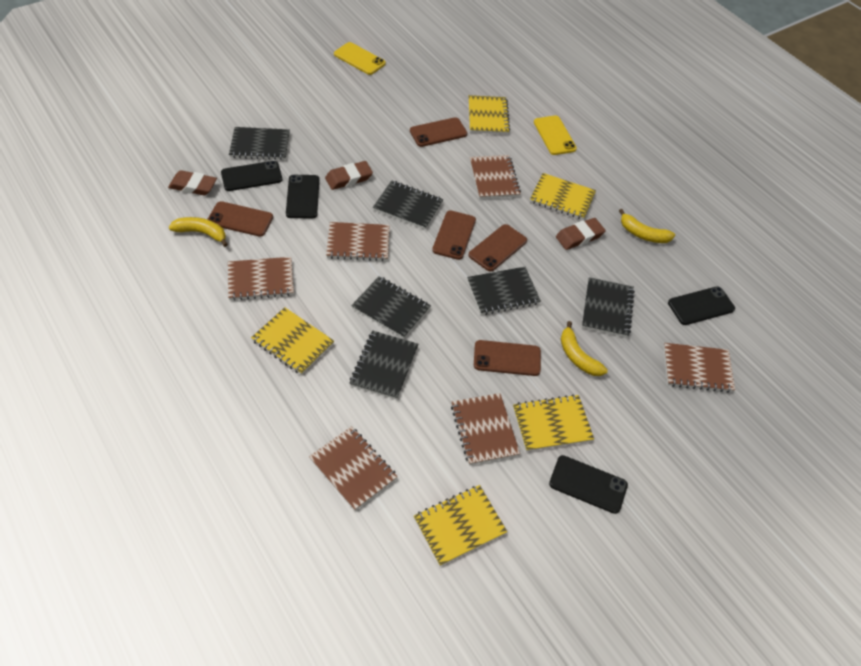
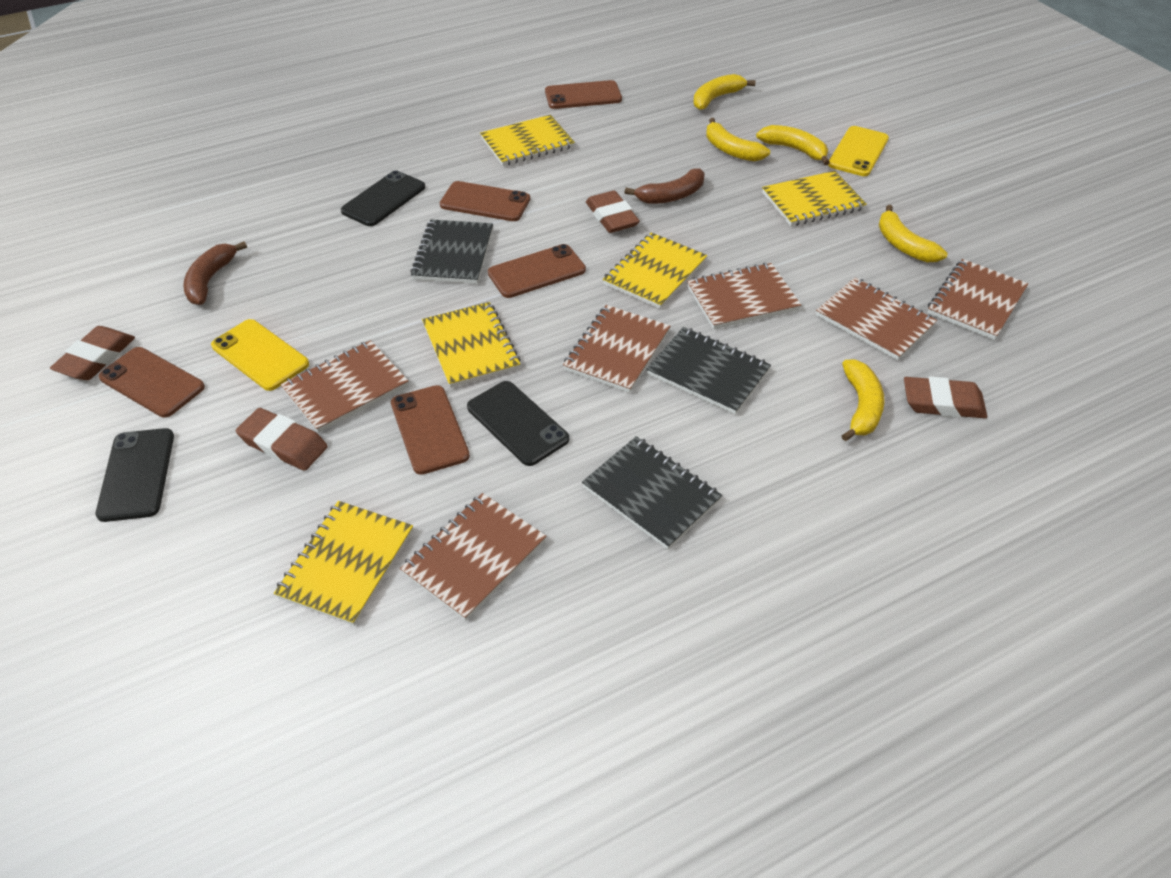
black notebook: 6 -> 3
black phone: 4 -> 3
brown banana: 0 -> 2
brown eraser: 3 -> 4
yellow banana: 3 -> 5

